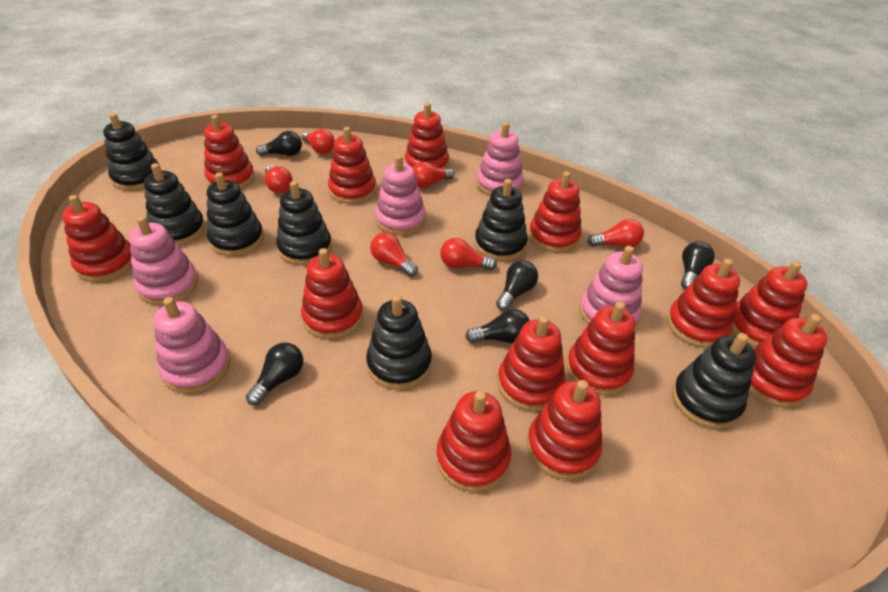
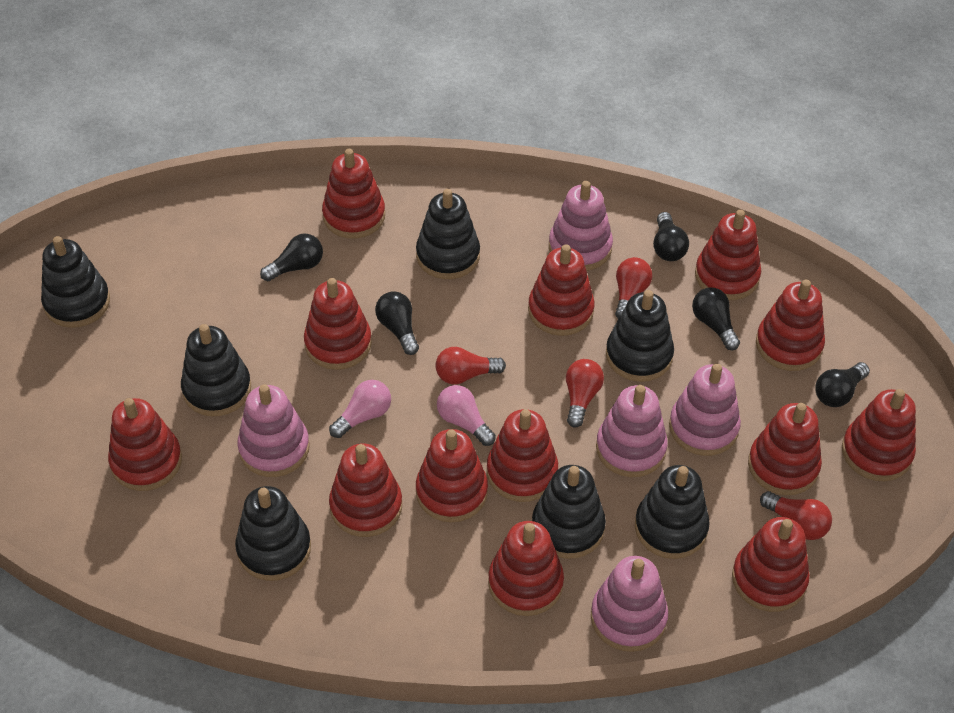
pink light bulb: 0 -> 2
red light bulb: 6 -> 4

